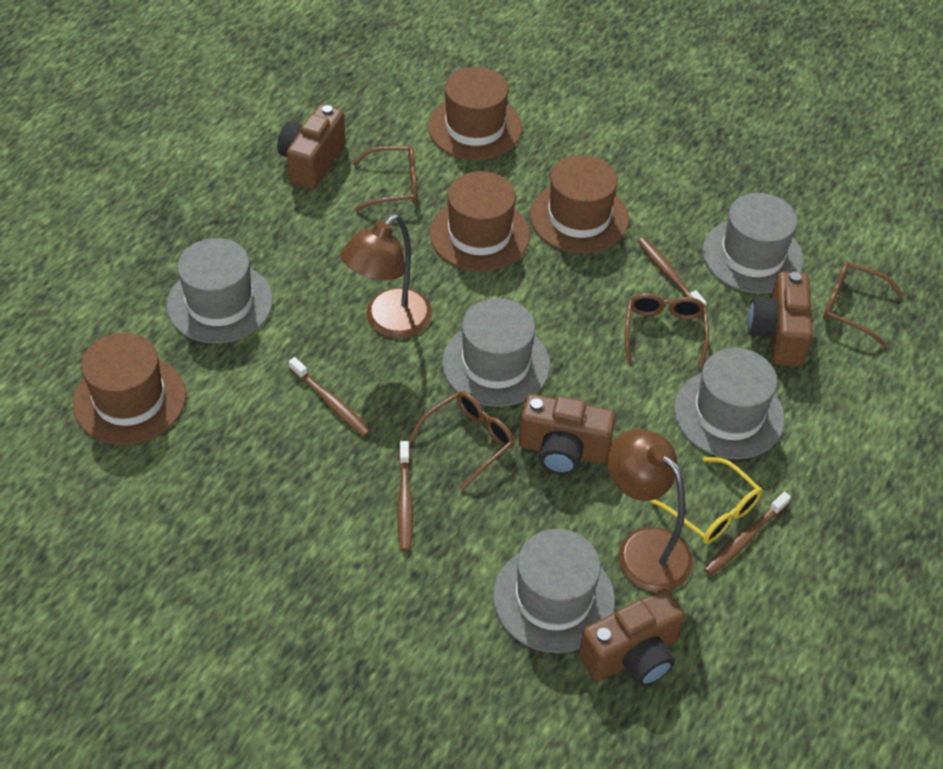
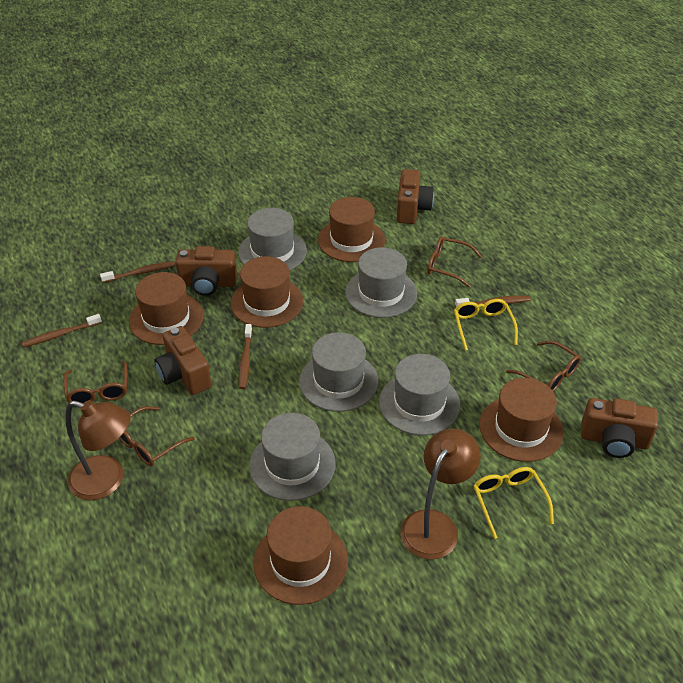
brown hat: 4 -> 5
yellow glasses: 1 -> 2

